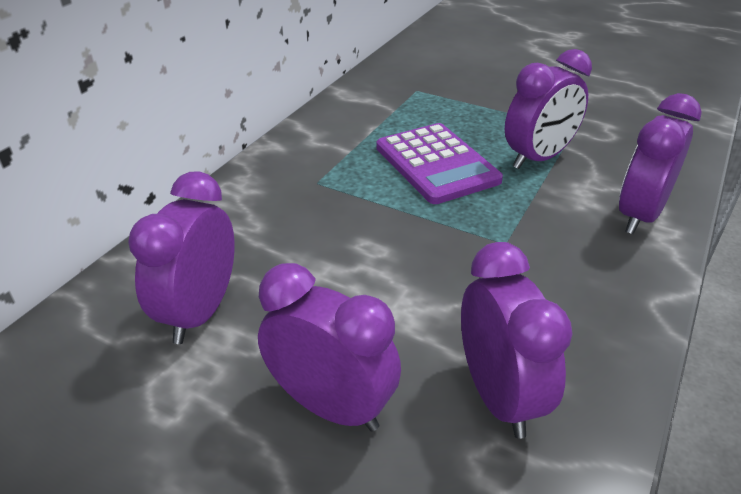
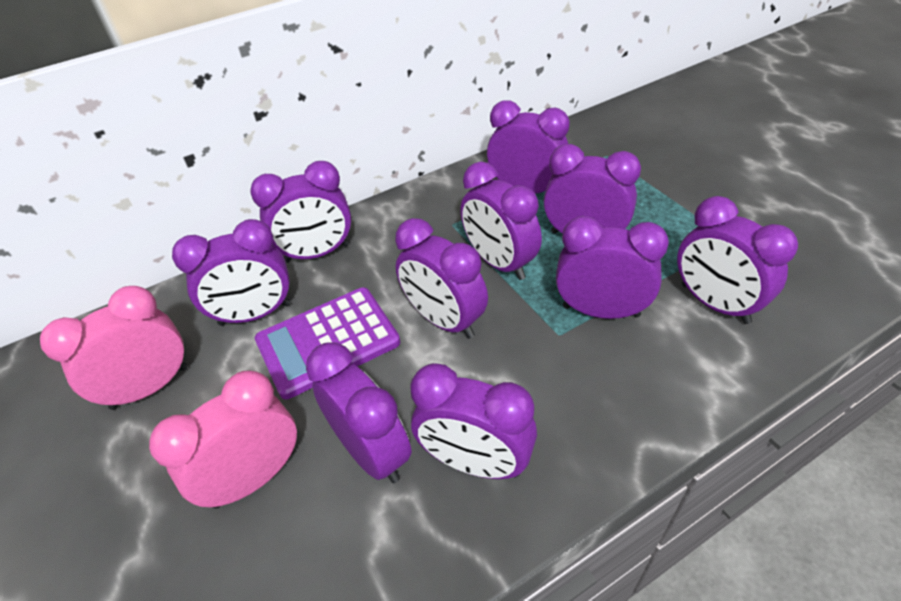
pink clock: 0 -> 2
purple clock: 5 -> 10

